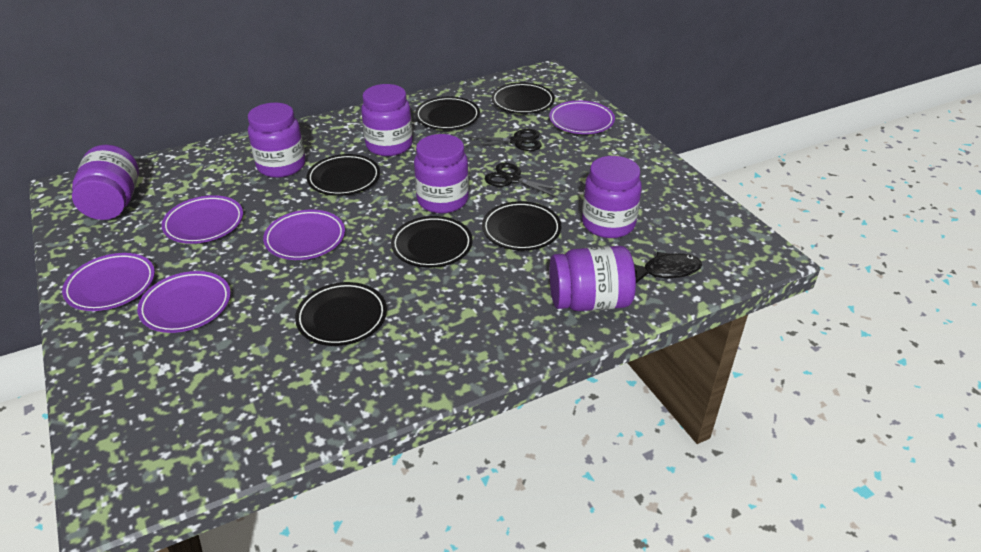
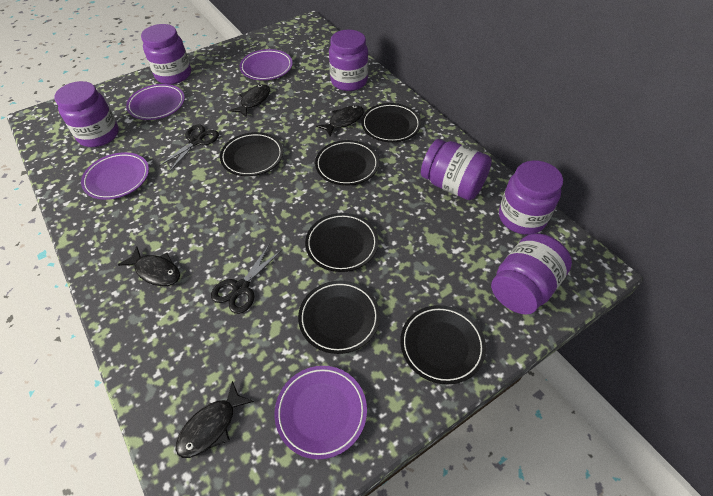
black fish: 1 -> 4
purple plate: 5 -> 4

